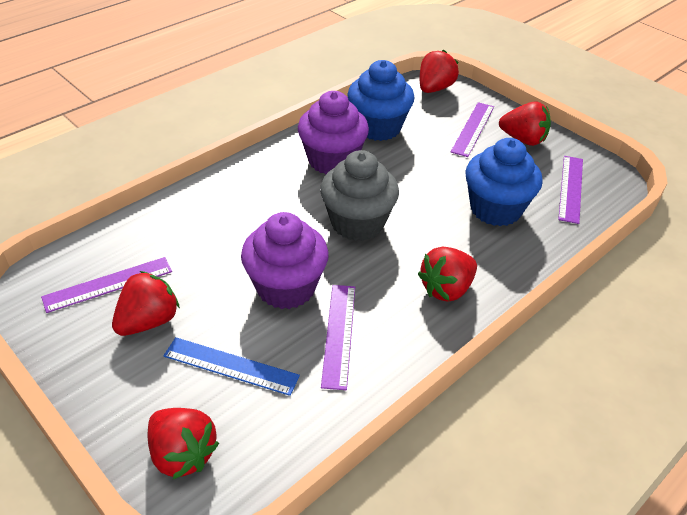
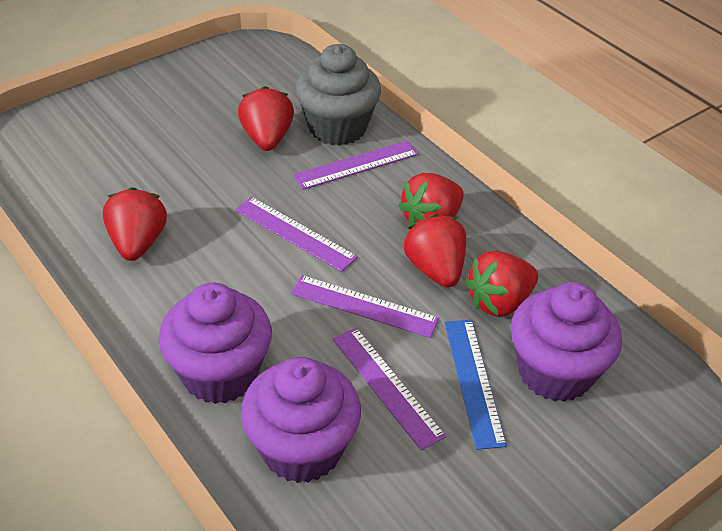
blue cupcake: 2 -> 0
purple cupcake: 2 -> 3

